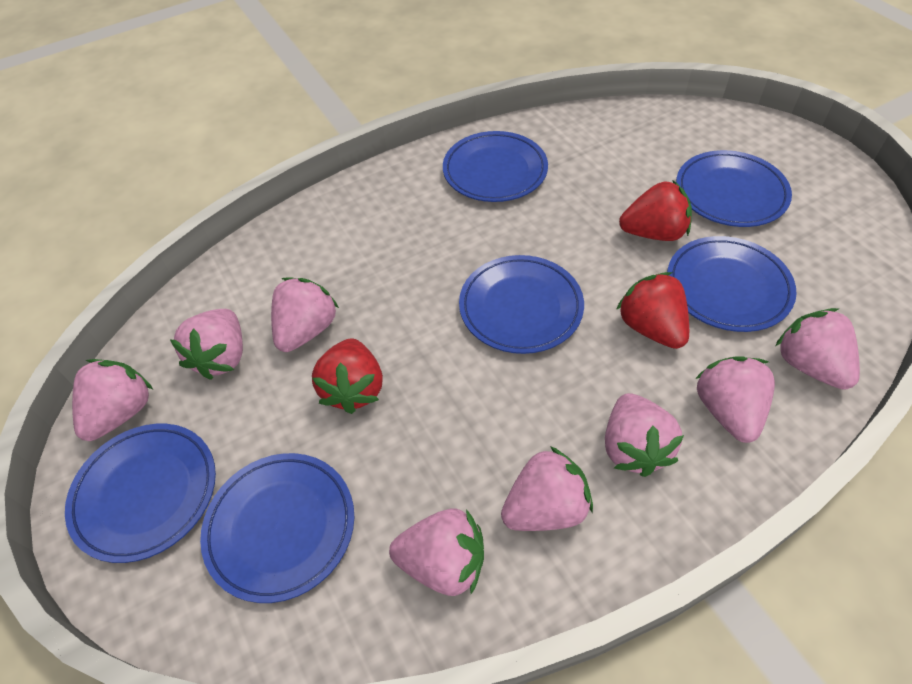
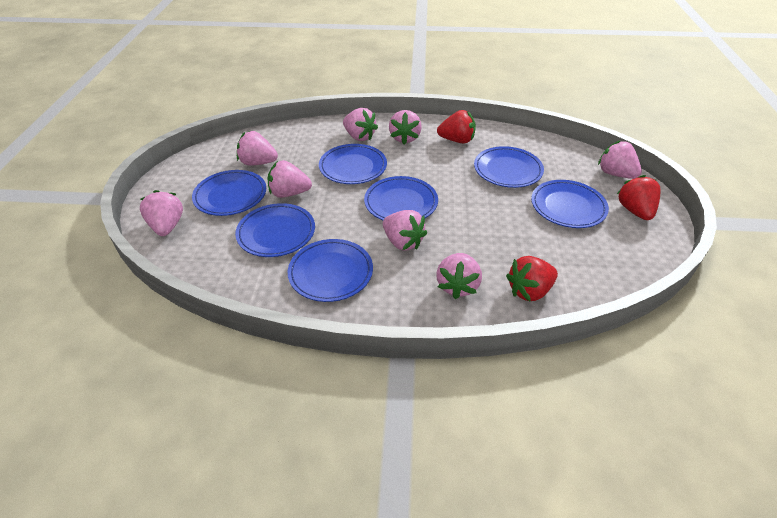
blue plate: 6 -> 7

